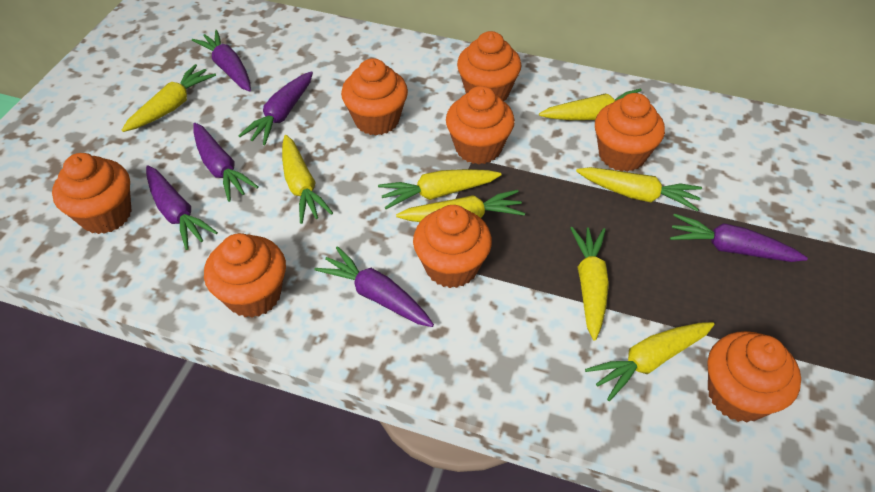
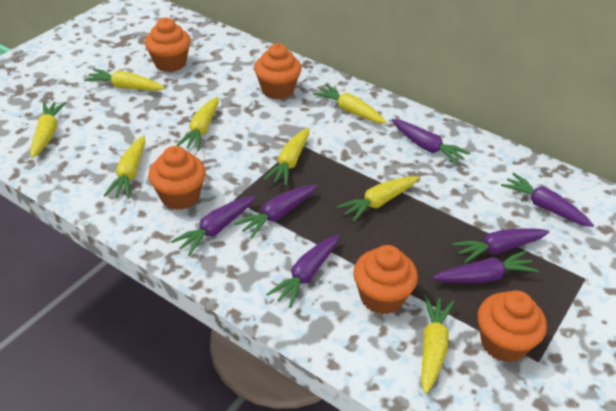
orange cupcake: 8 -> 5
purple carrot: 6 -> 7

